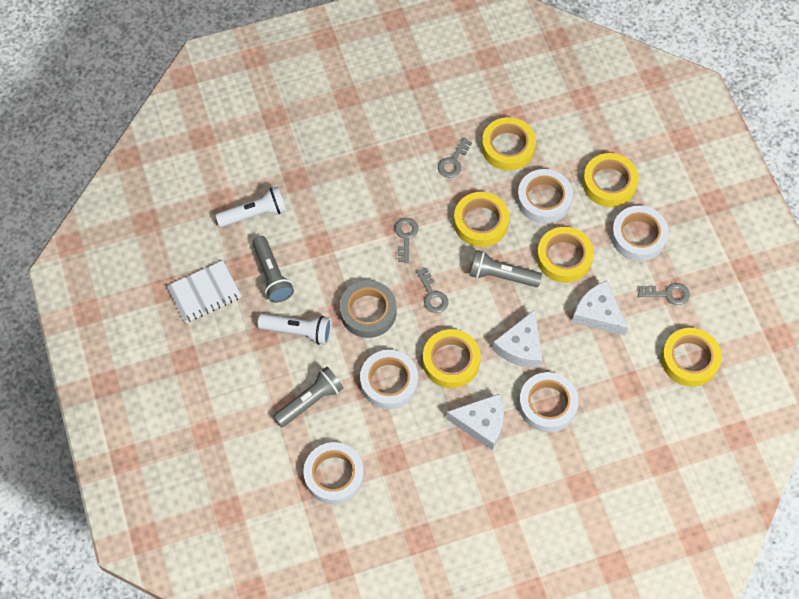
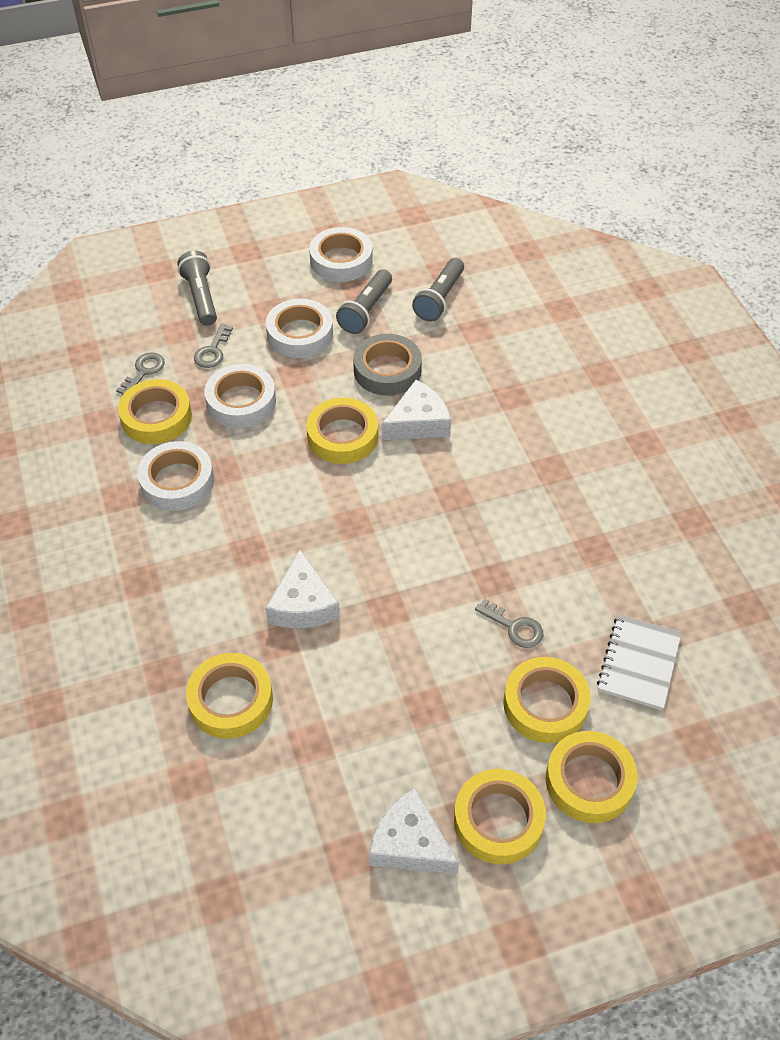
grey key: 4 -> 3
white flashlight: 2 -> 0
white tape: 5 -> 4

